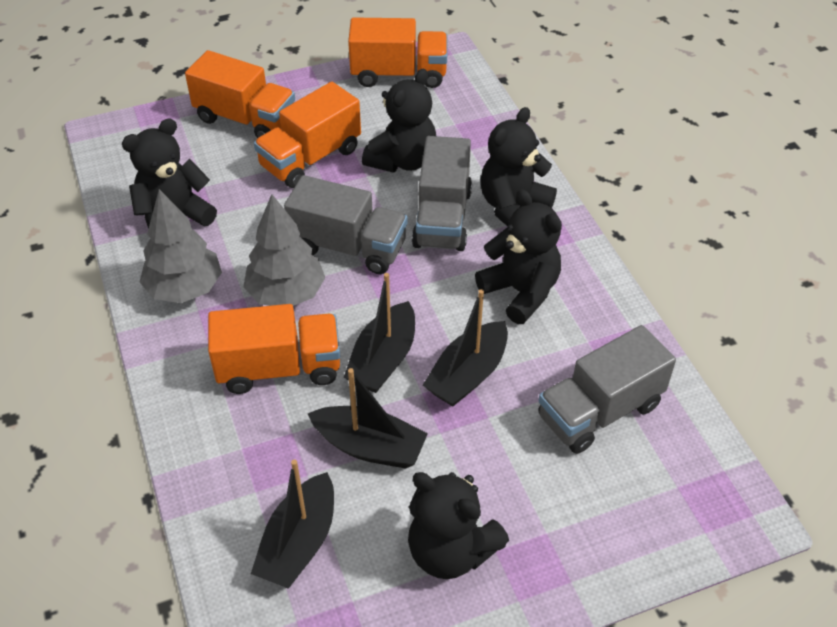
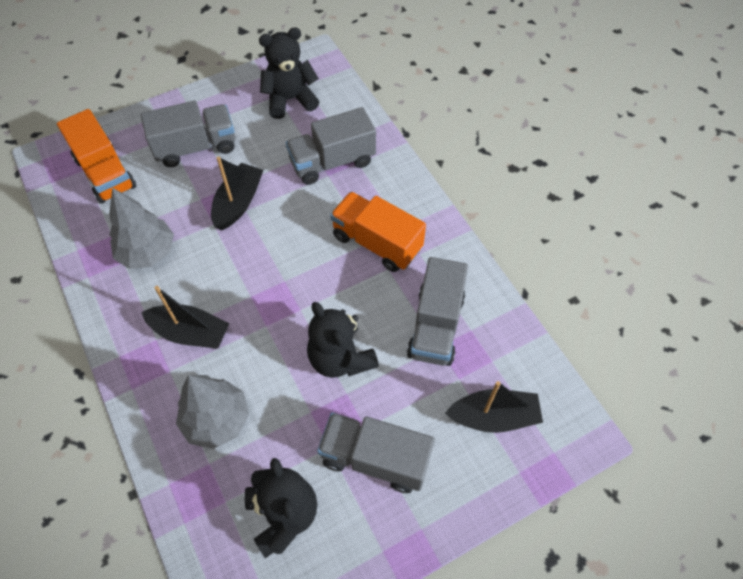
black boat: 4 -> 3
black teddy bear: 5 -> 3
grey truck: 3 -> 4
orange truck: 4 -> 2

